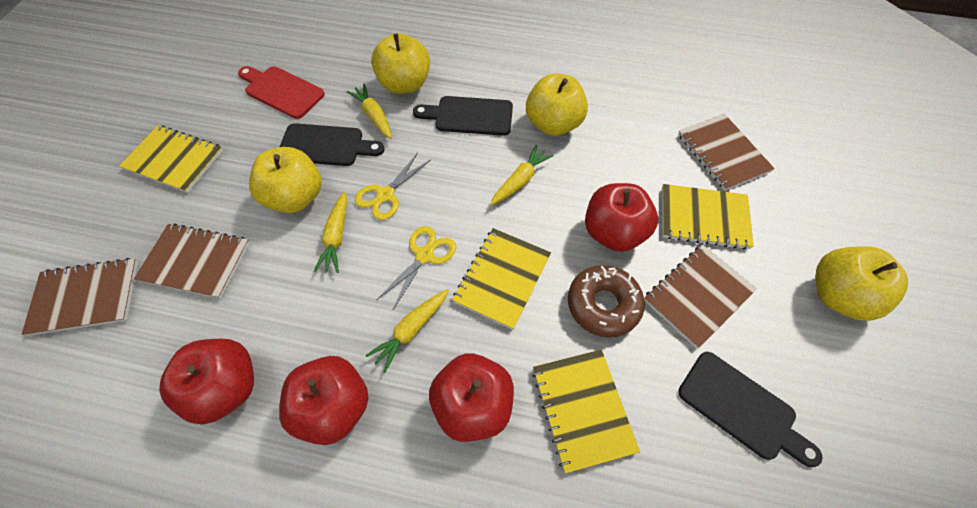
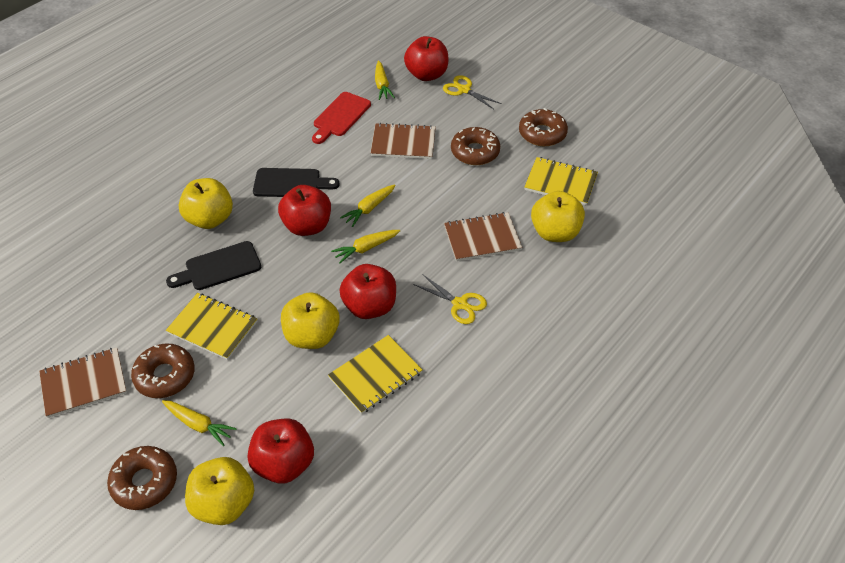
black cutting board: 3 -> 2
brown donut: 1 -> 4
brown notebook: 4 -> 3
yellow notebook: 4 -> 3

